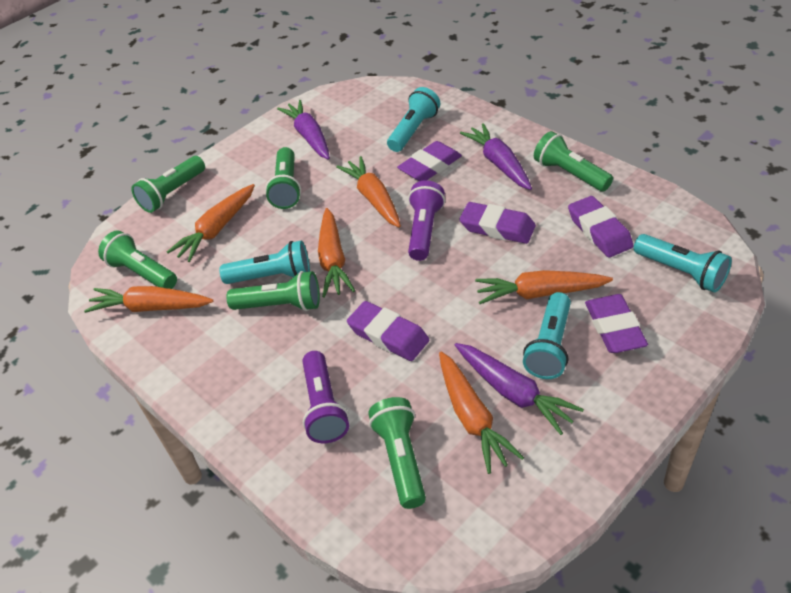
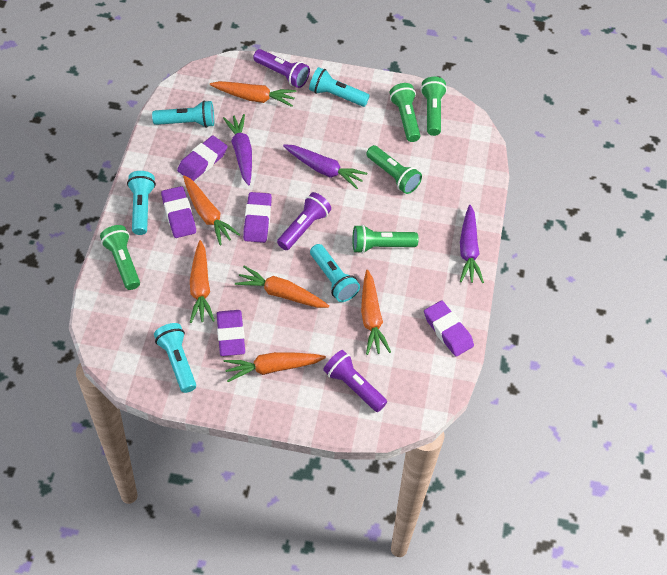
green flashlight: 6 -> 5
purple flashlight: 2 -> 3
turquoise flashlight: 4 -> 5

